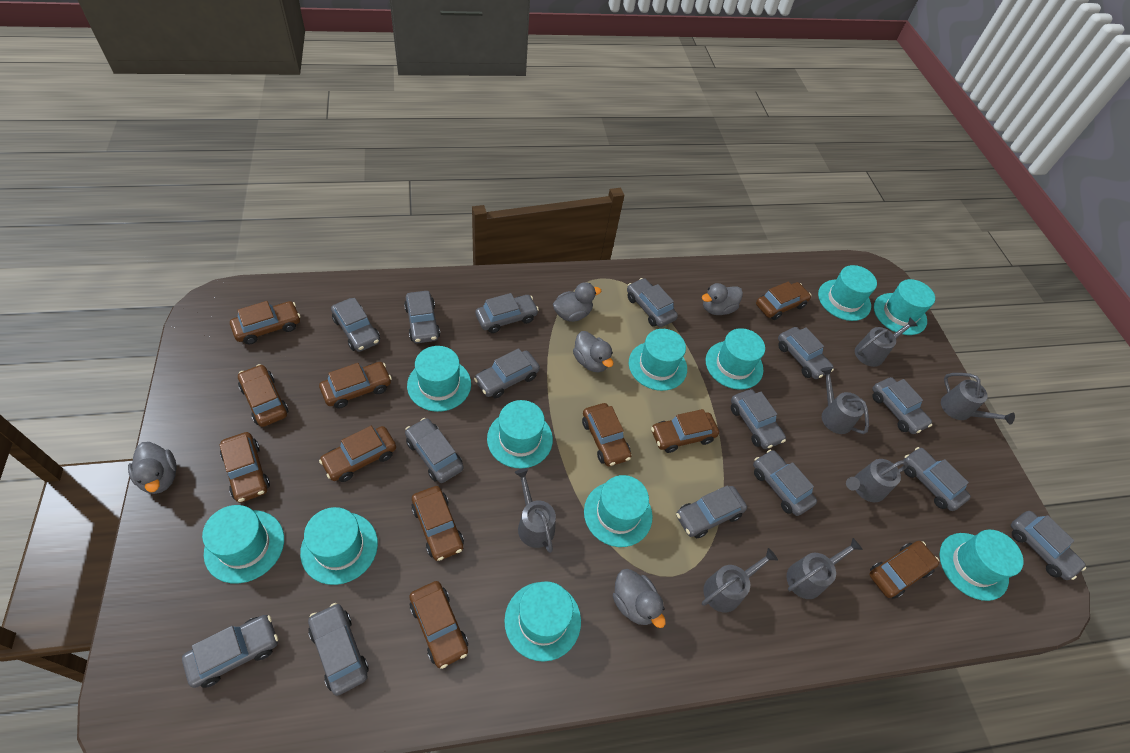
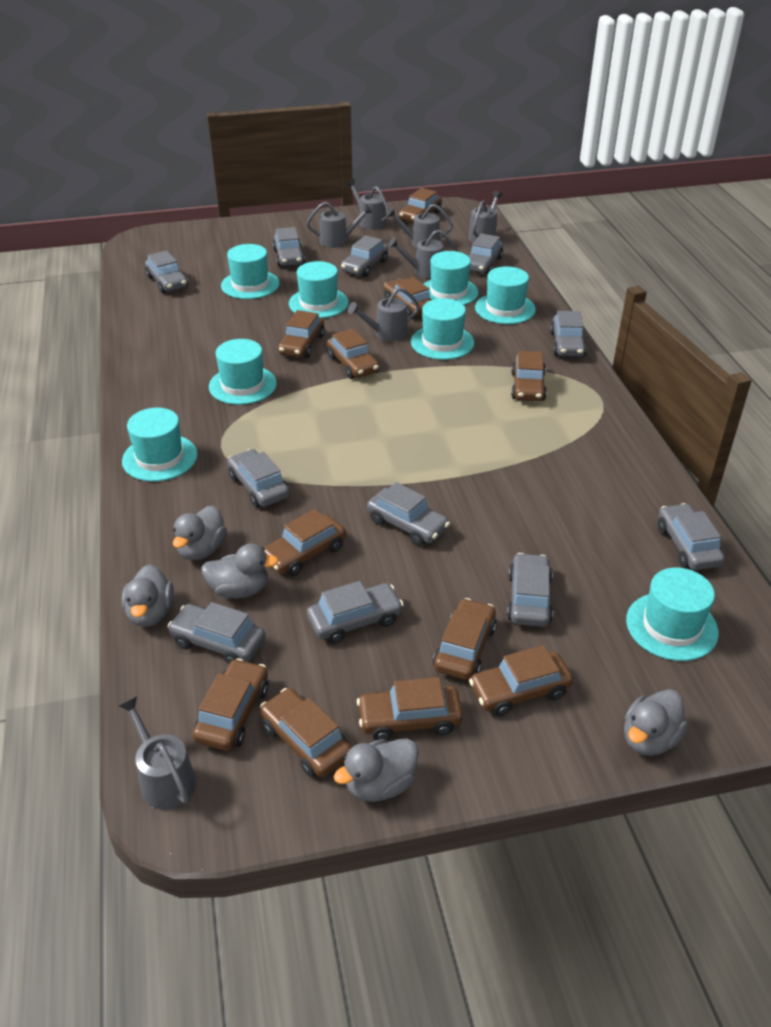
grey car: 15 -> 11
turquoise hat: 11 -> 8

